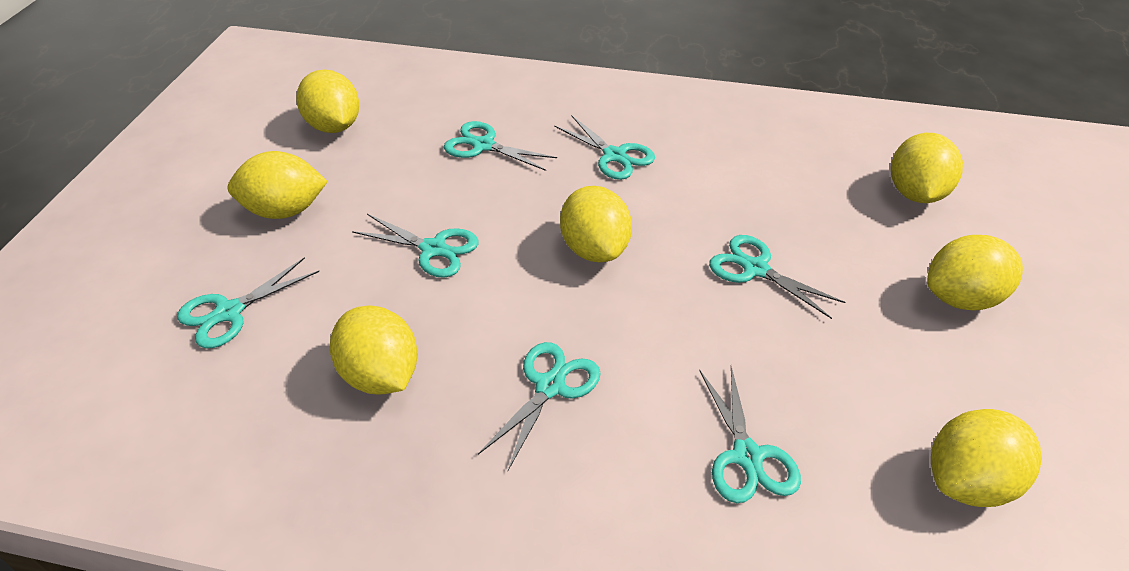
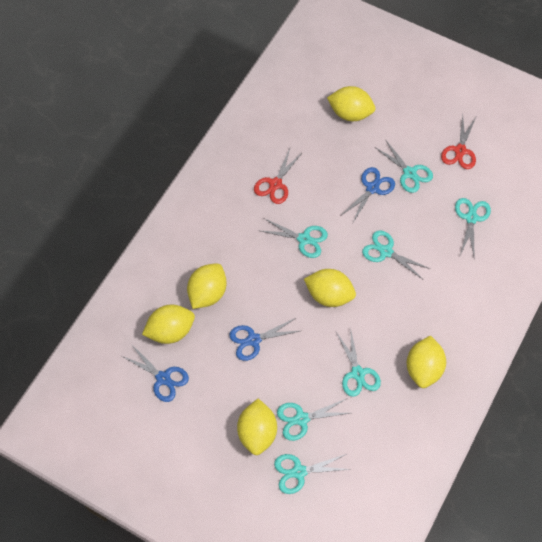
blue scissors: 0 -> 3
red scissors: 0 -> 2
yellow lemon: 7 -> 6

